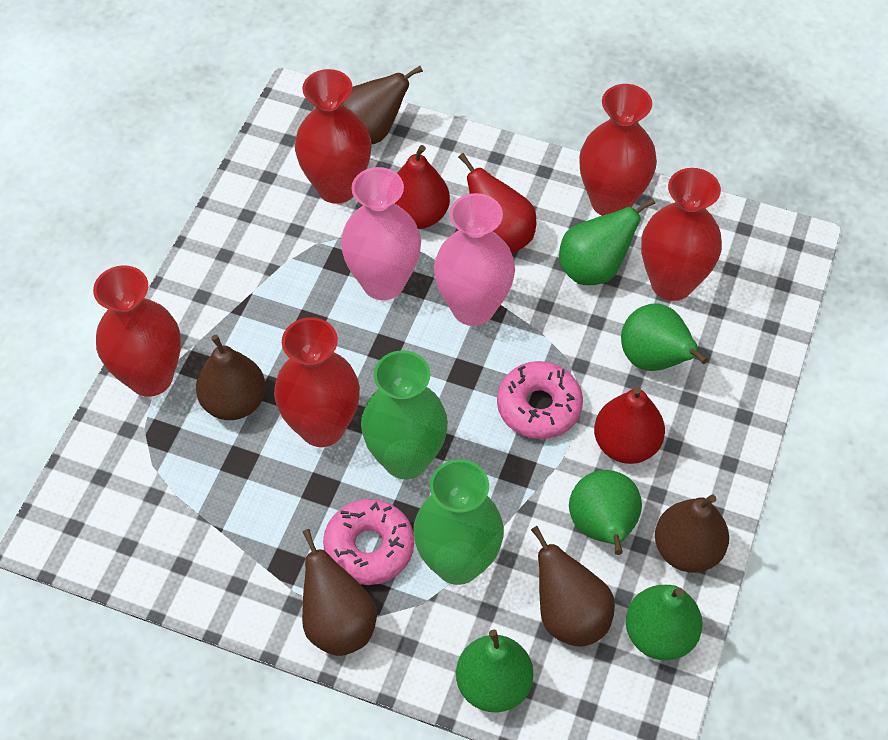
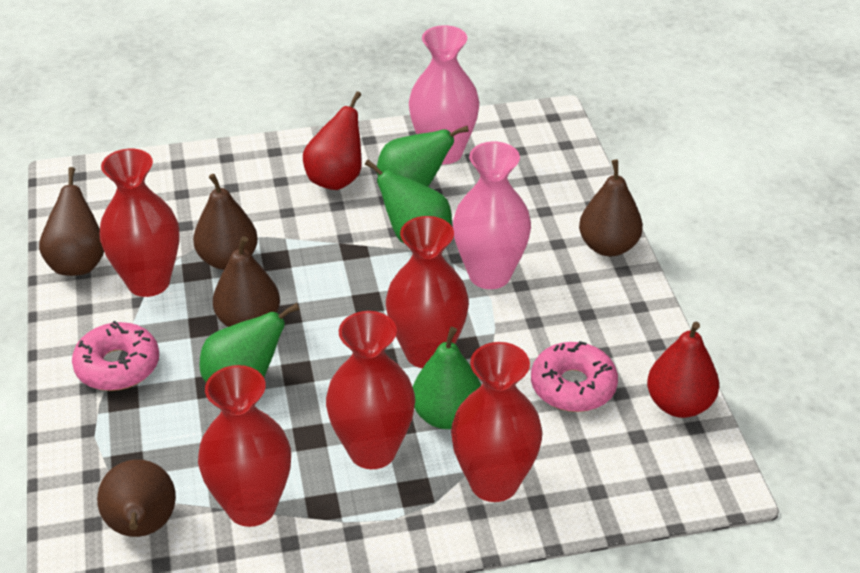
green pear: 5 -> 4
green vase: 2 -> 0
red pear: 3 -> 2

